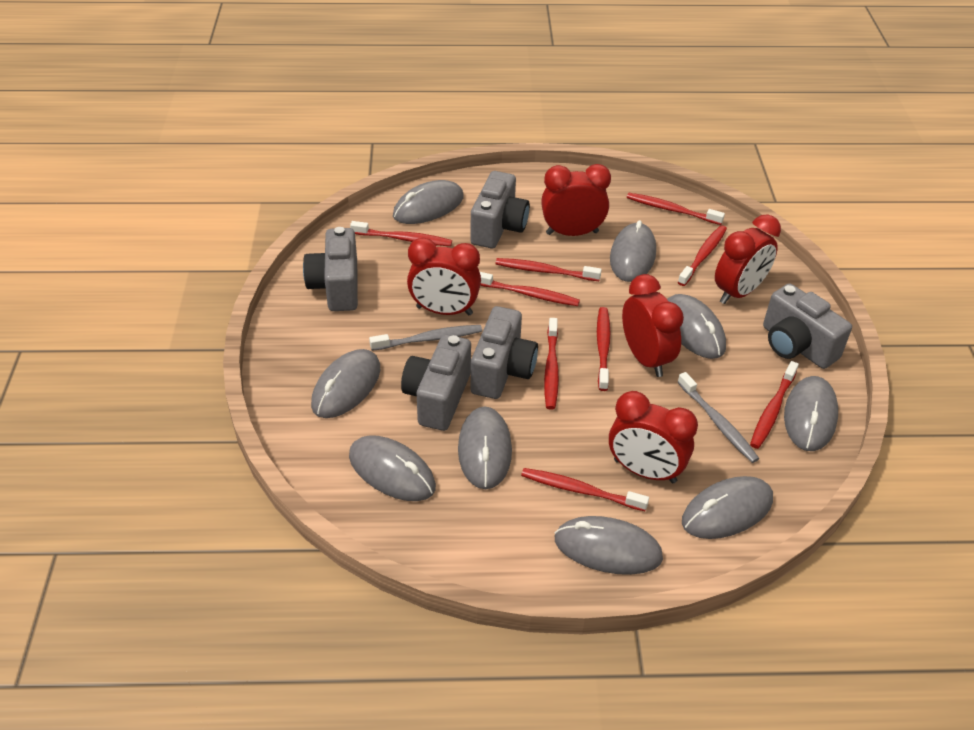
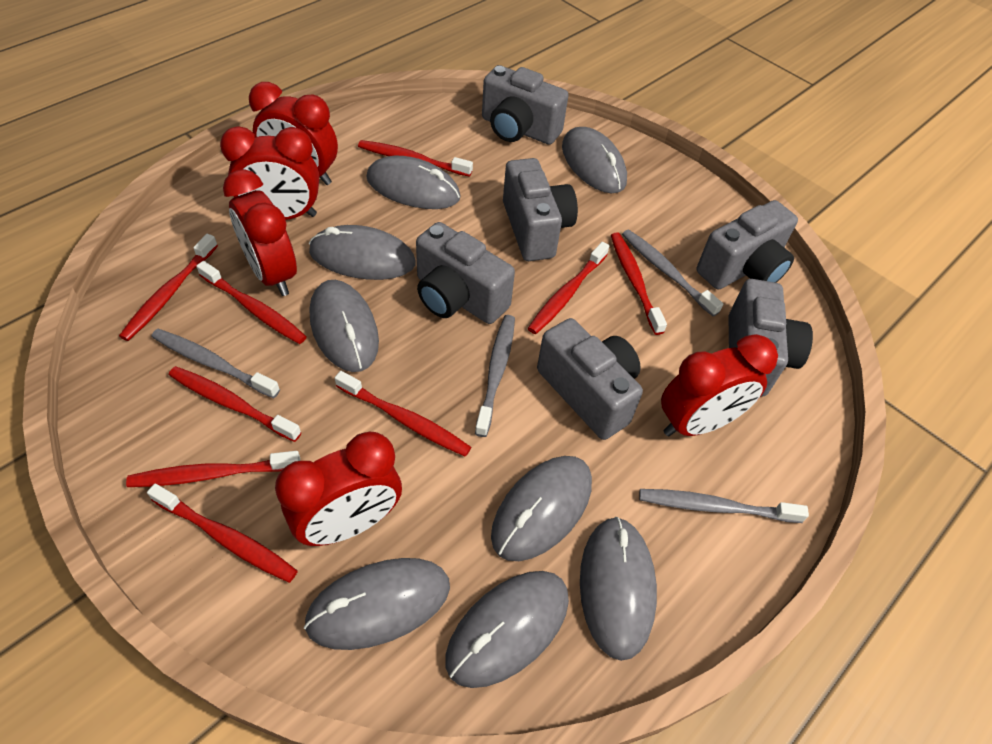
grey camera: 5 -> 6
grey mouse: 9 -> 8
grey toothbrush: 2 -> 4

